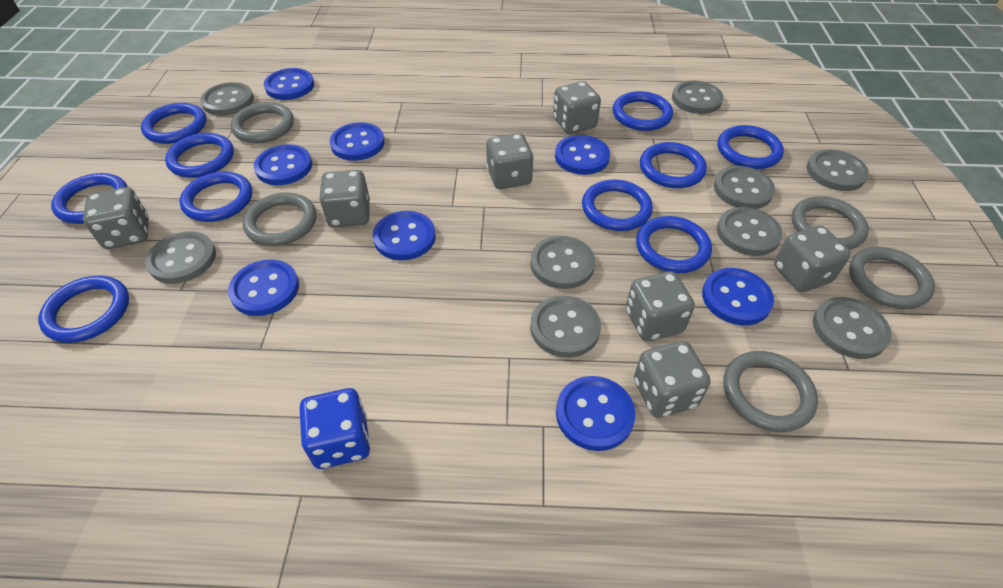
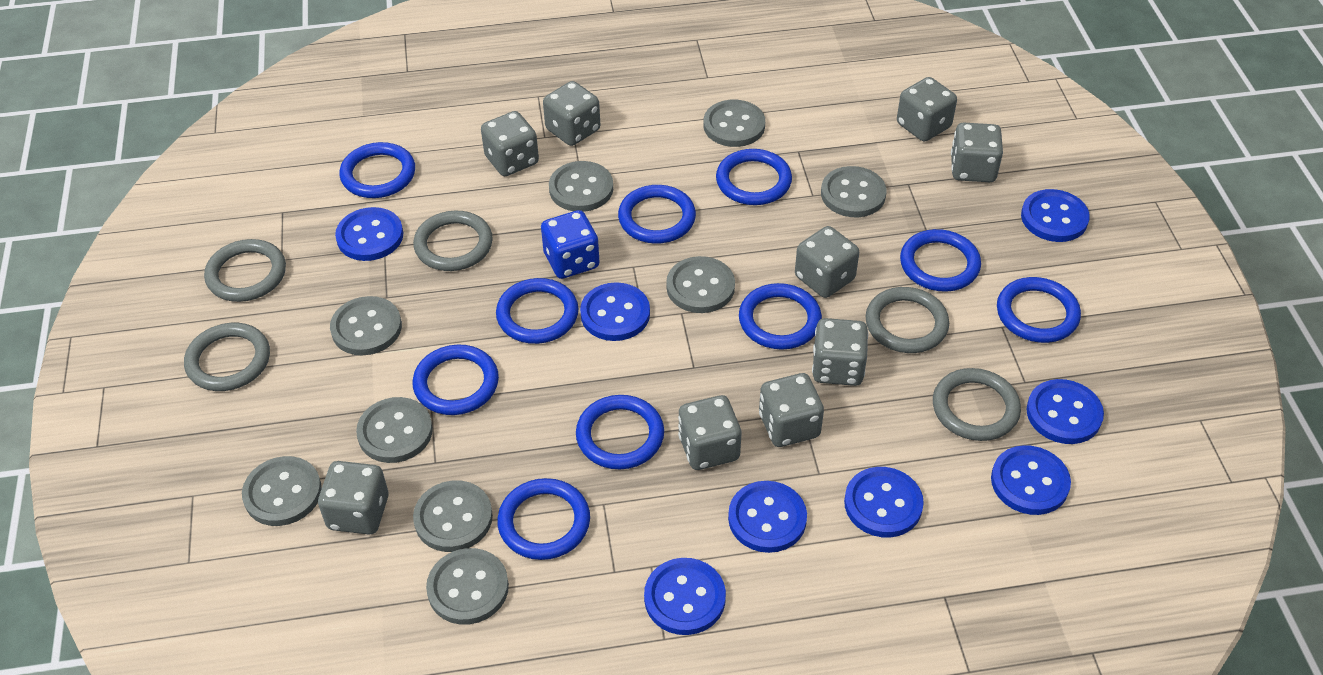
grey dice: 7 -> 9

